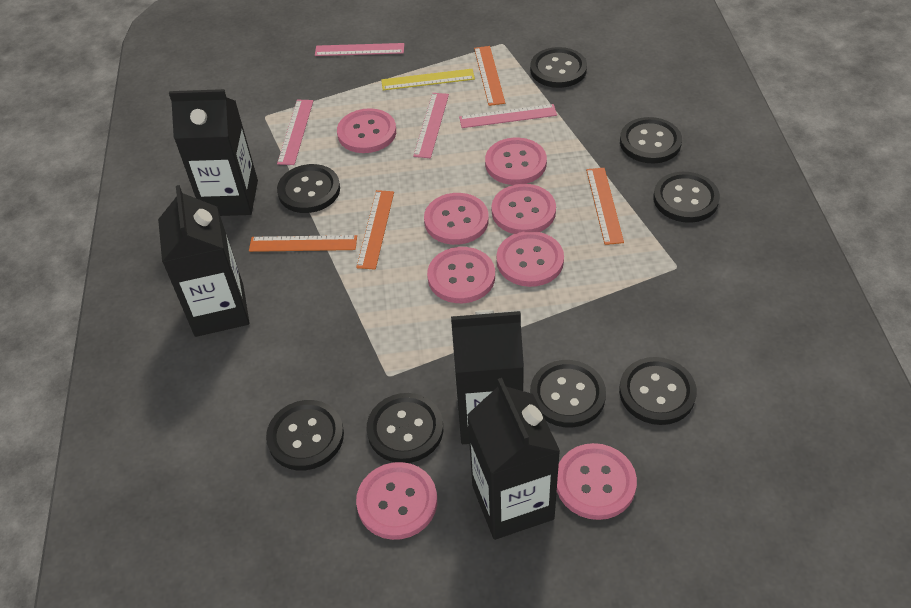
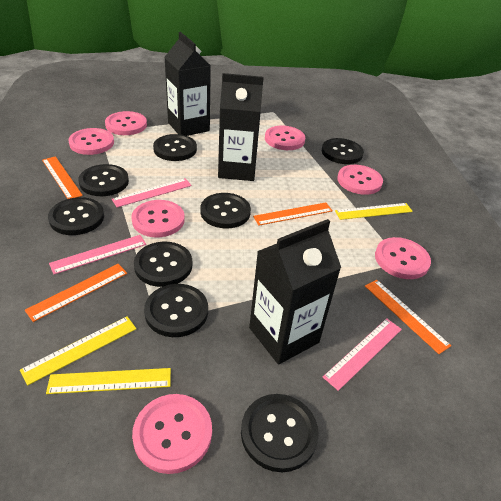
black carton: 4 -> 3
pink button: 8 -> 7
pink ruler: 4 -> 3
yellow ruler: 1 -> 3

